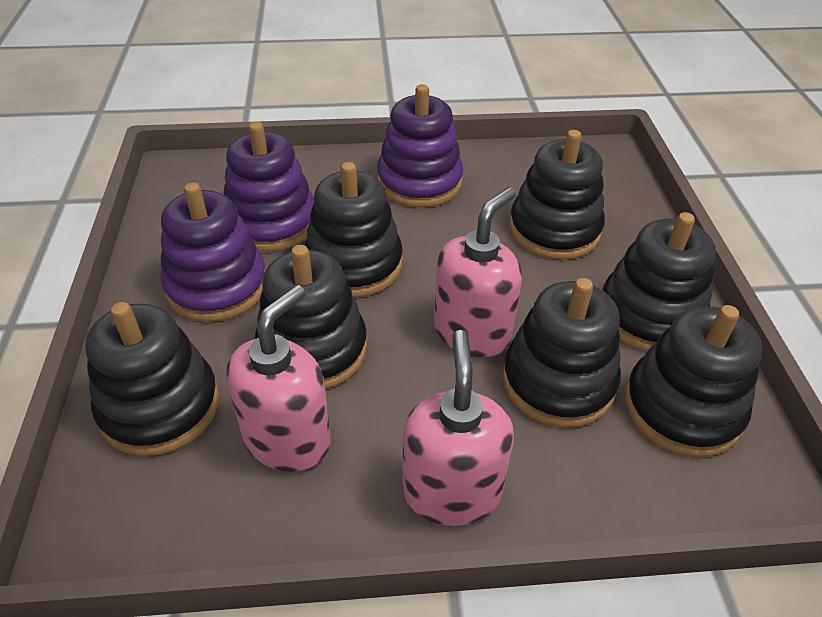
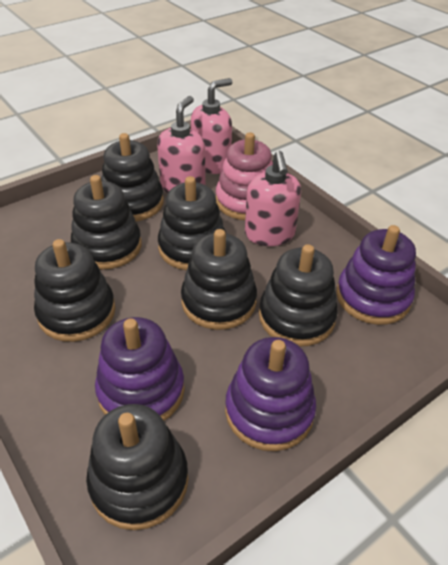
pink stacking toy: 0 -> 1

